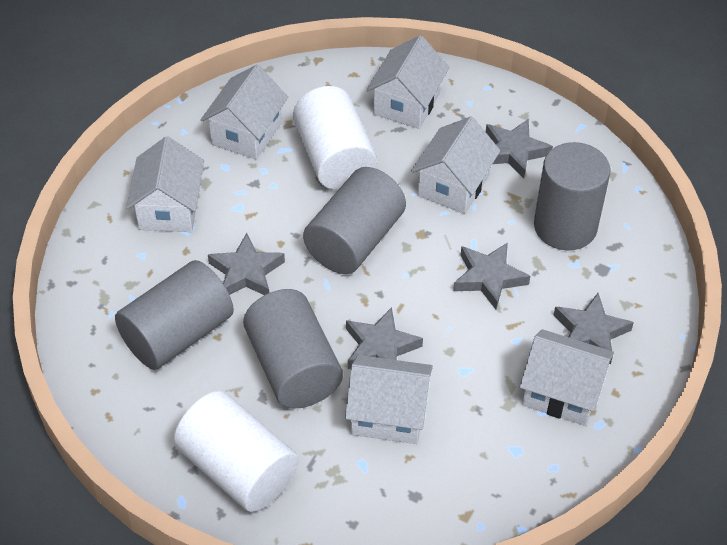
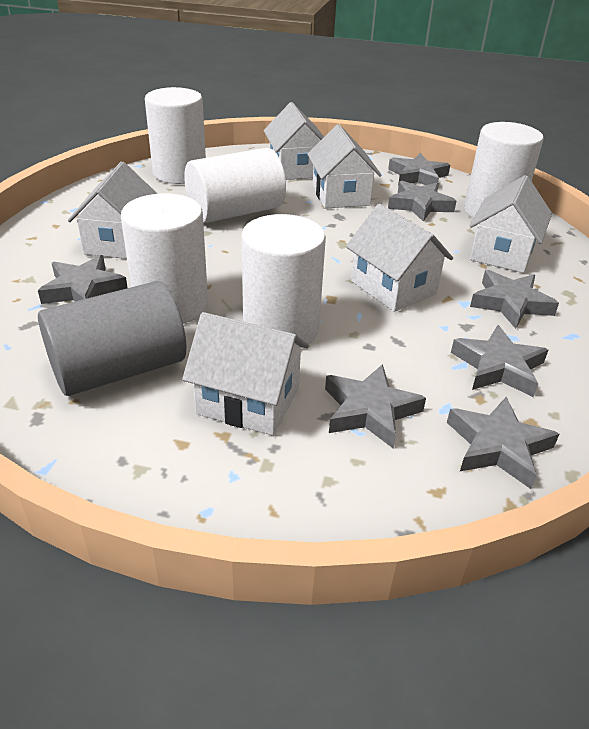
grey cylinder: 4 -> 1
grey star: 5 -> 7
white cylinder: 2 -> 5

